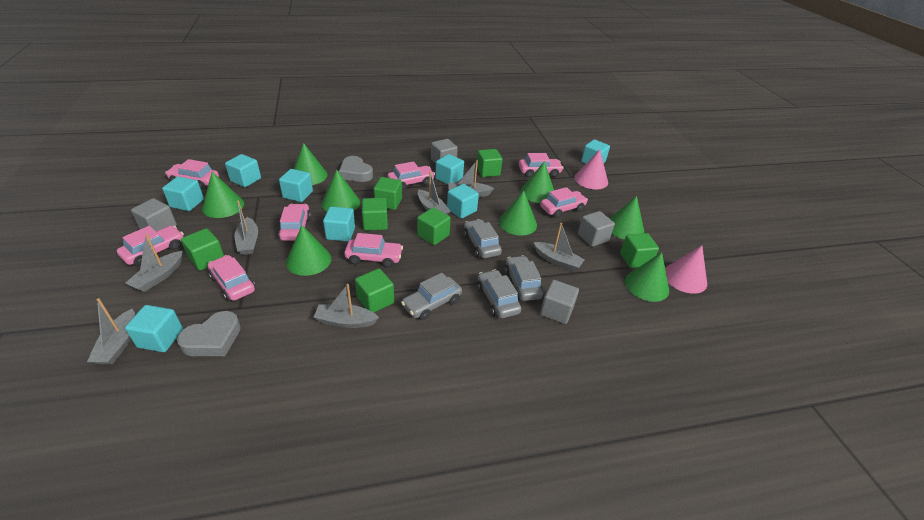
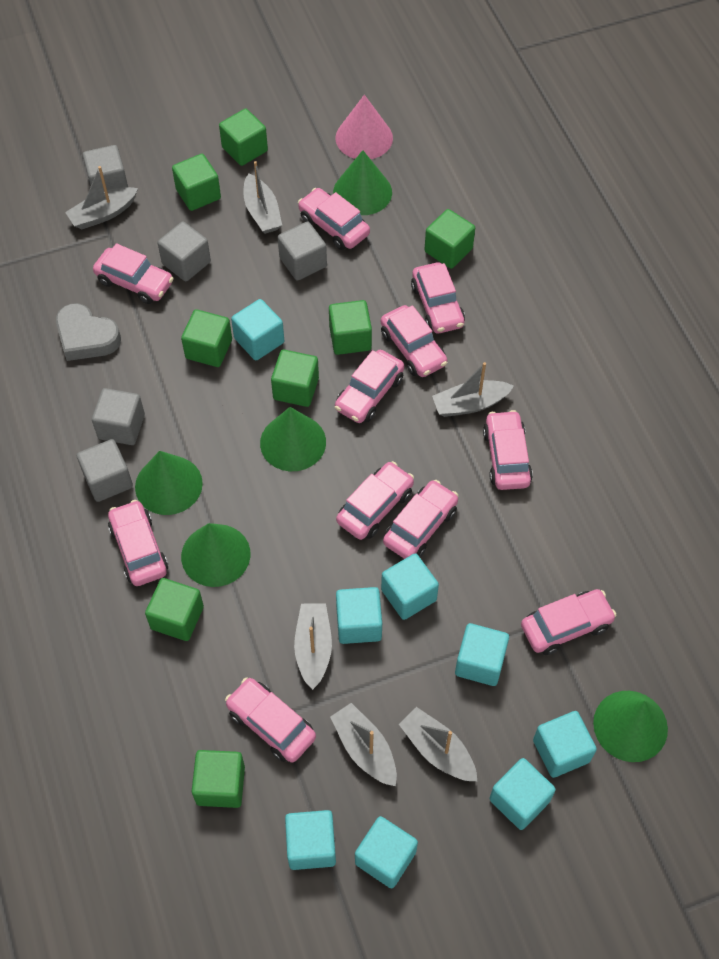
green cone: 8 -> 5
green cube: 7 -> 8
grey boat: 7 -> 6
grey car: 4 -> 0
grey cube: 4 -> 5
grey heart: 2 -> 1
pink car: 8 -> 11
pink cone: 2 -> 1

